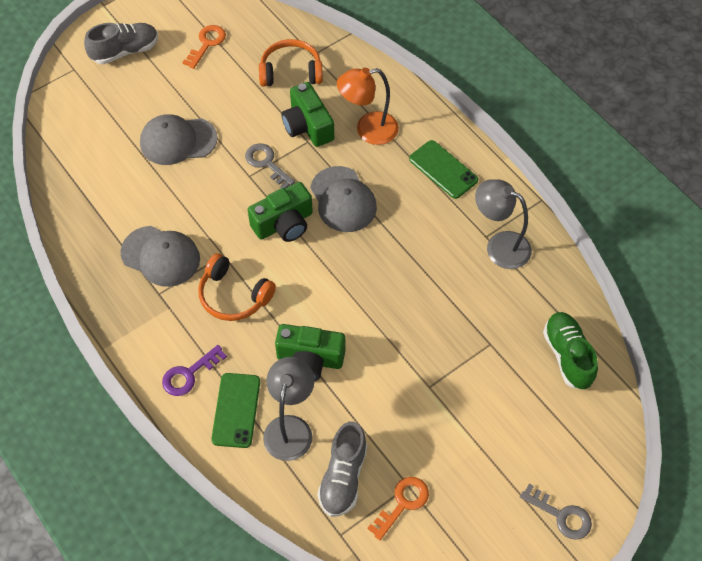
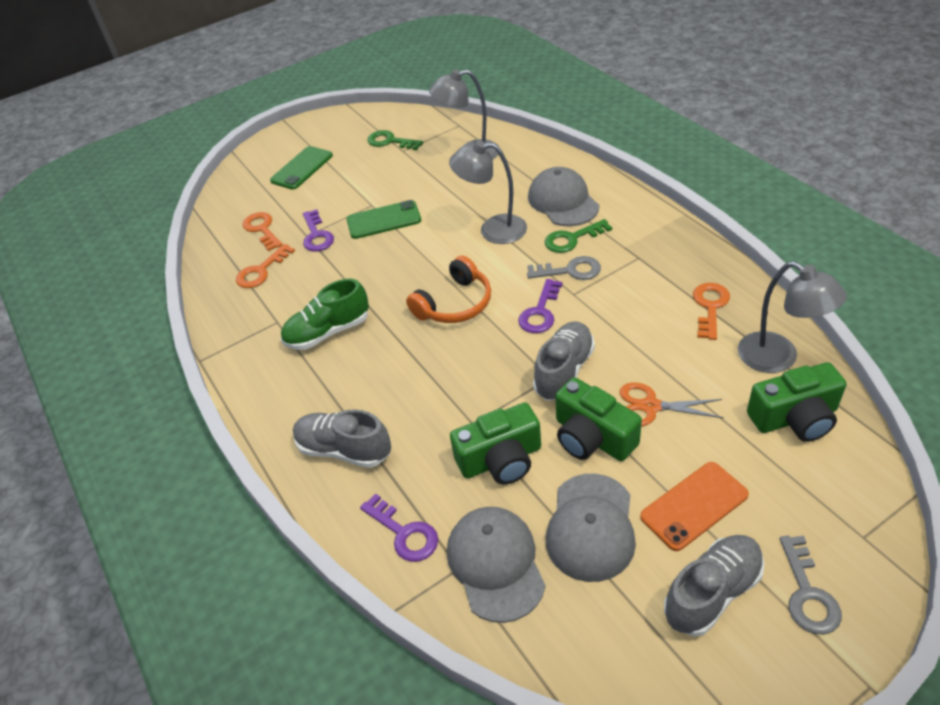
green key: 0 -> 2
grey lamp: 2 -> 3
grey shoe: 2 -> 3
orange headphones: 2 -> 1
orange key: 2 -> 3
orange lamp: 1 -> 0
orange phone: 0 -> 1
orange scissors: 0 -> 1
purple key: 1 -> 3

